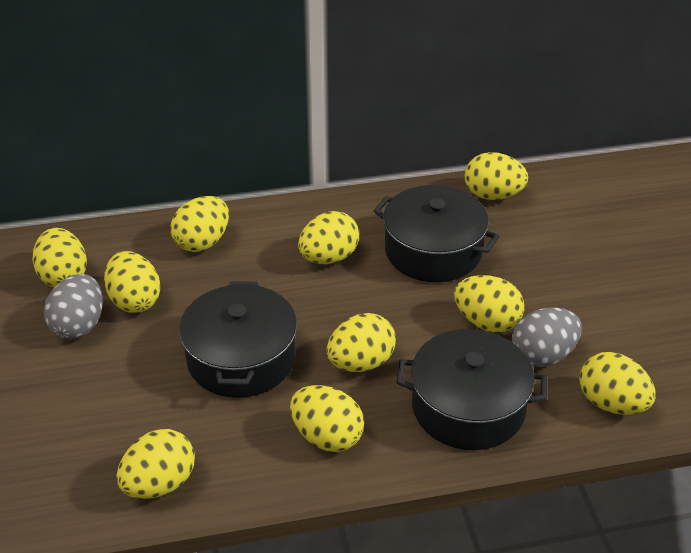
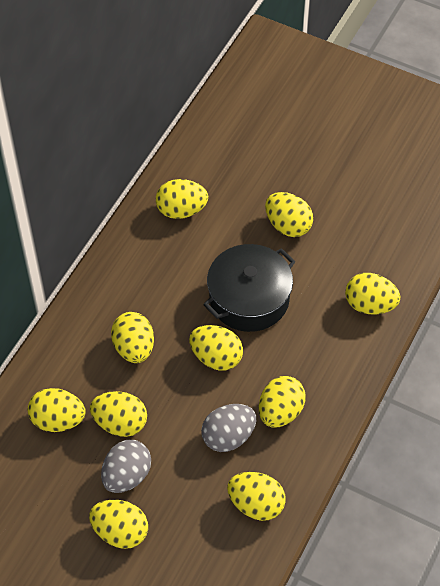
black pot: 3 -> 1

